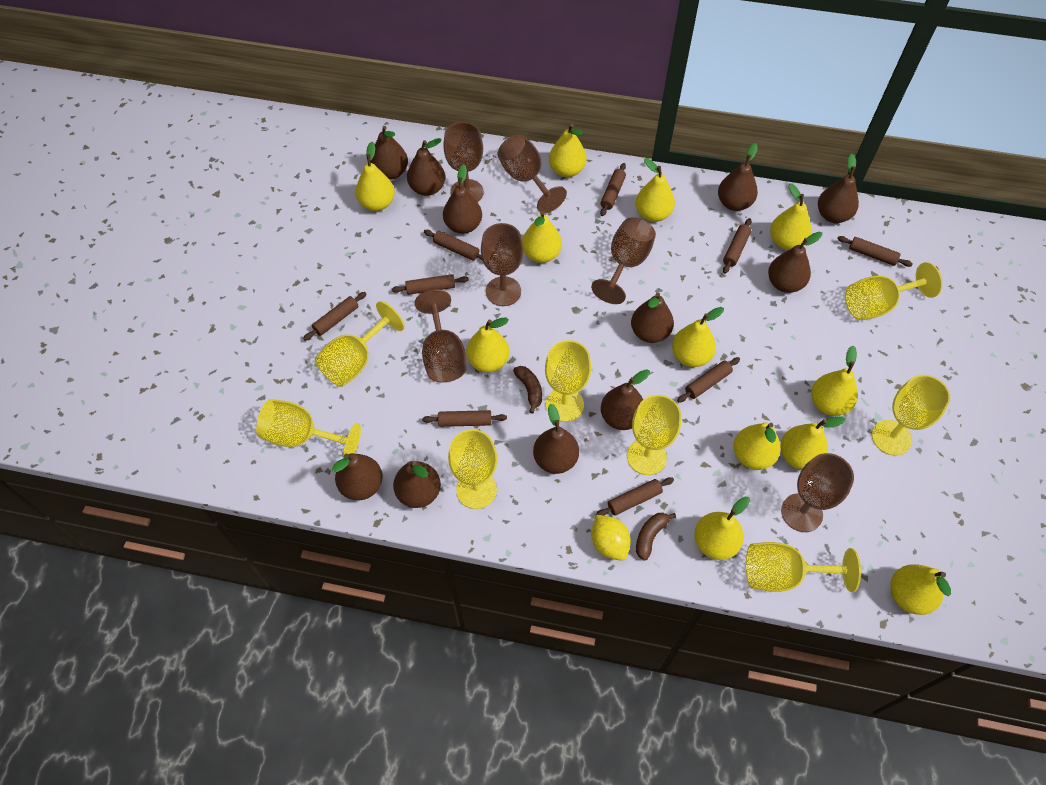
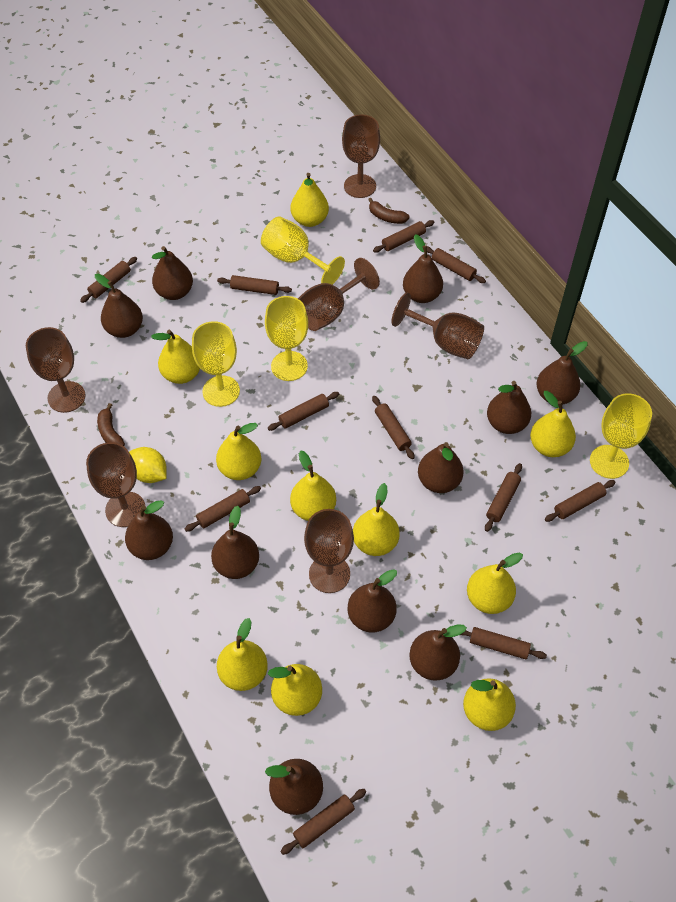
brown rolling pin: 9 -> 11
yellow goblet: 8 -> 4
yellow pear: 12 -> 10

